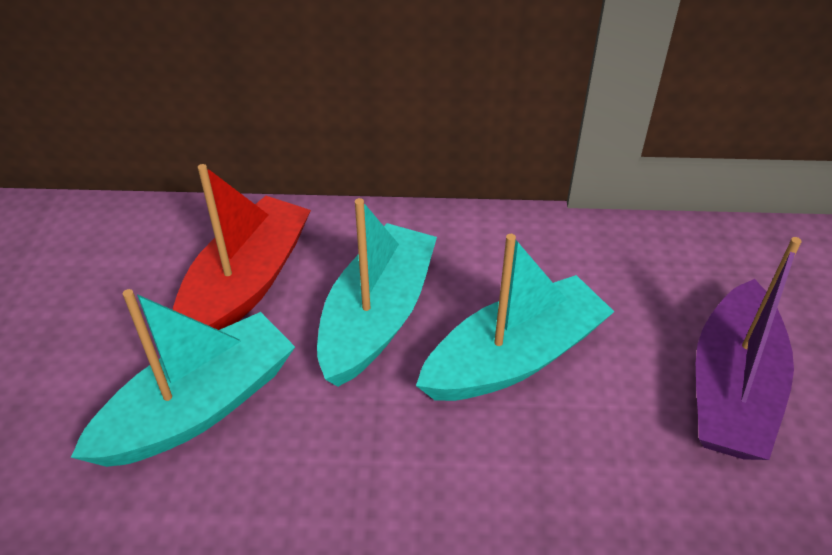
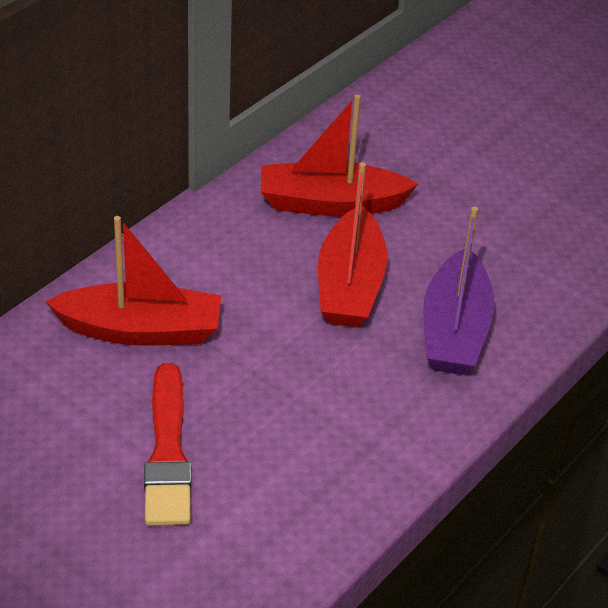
red boat: 1 -> 3
red brush: 0 -> 1
turquoise boat: 3 -> 0

